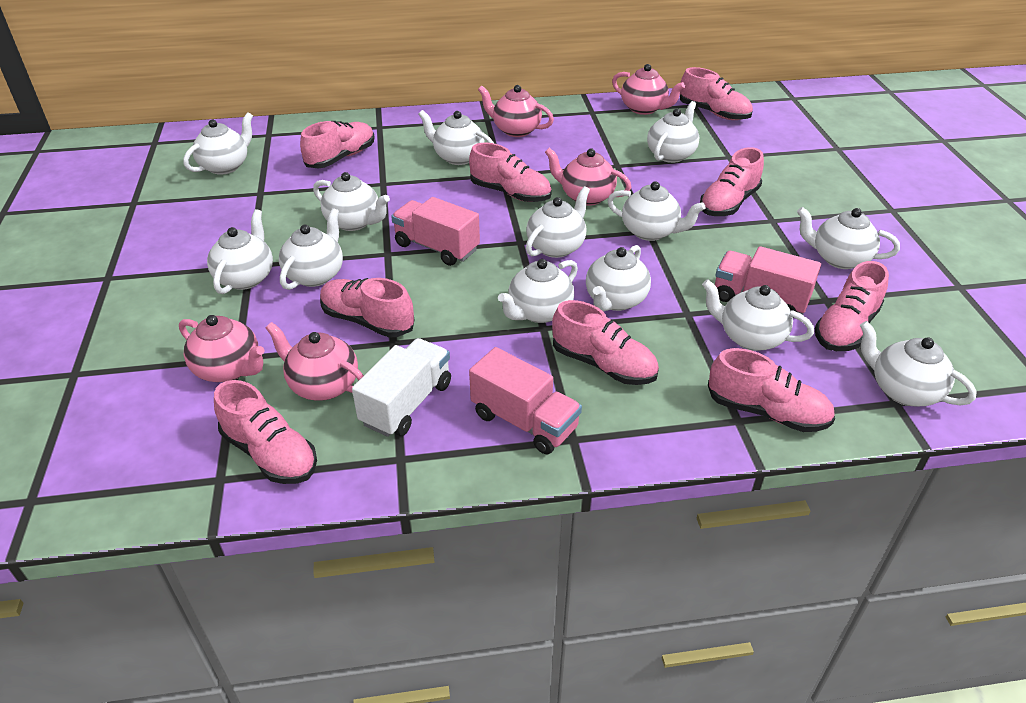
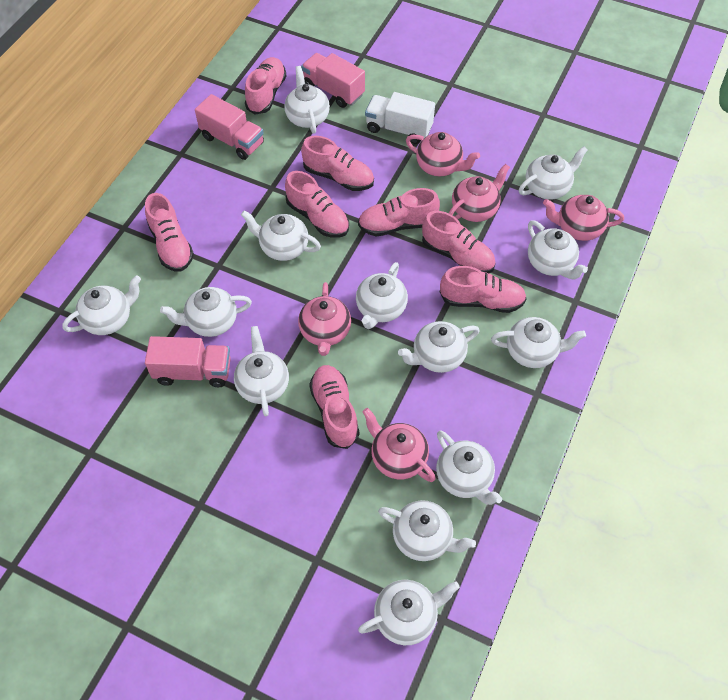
pink shoe: 9 -> 8

